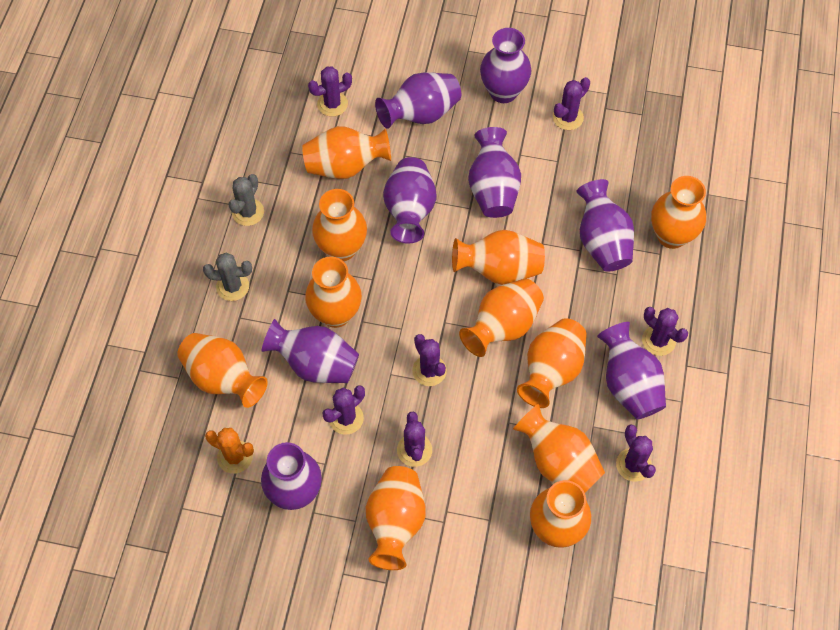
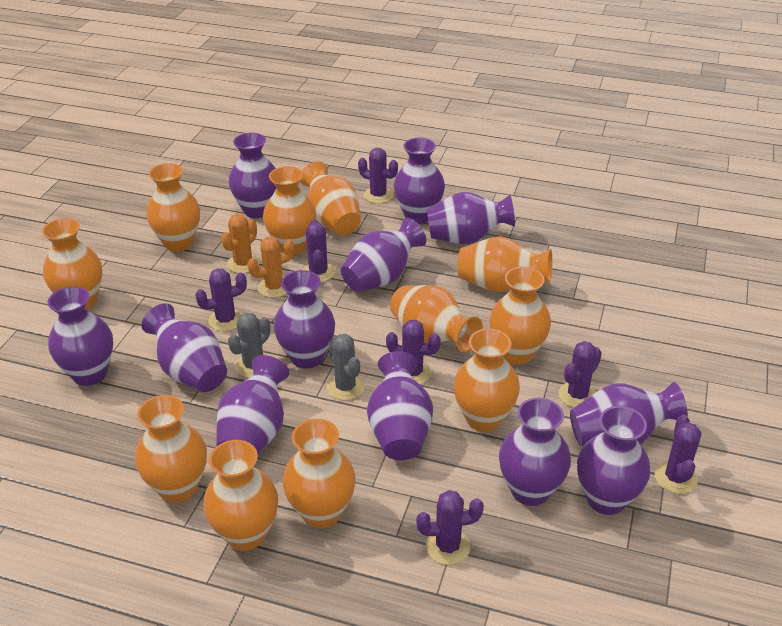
orange cactus: 1 -> 2
purple vase: 8 -> 12

